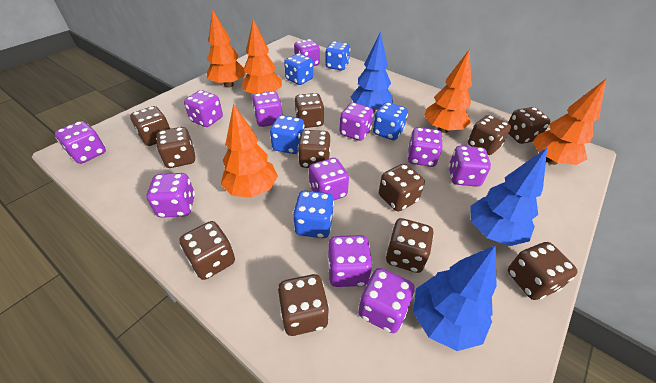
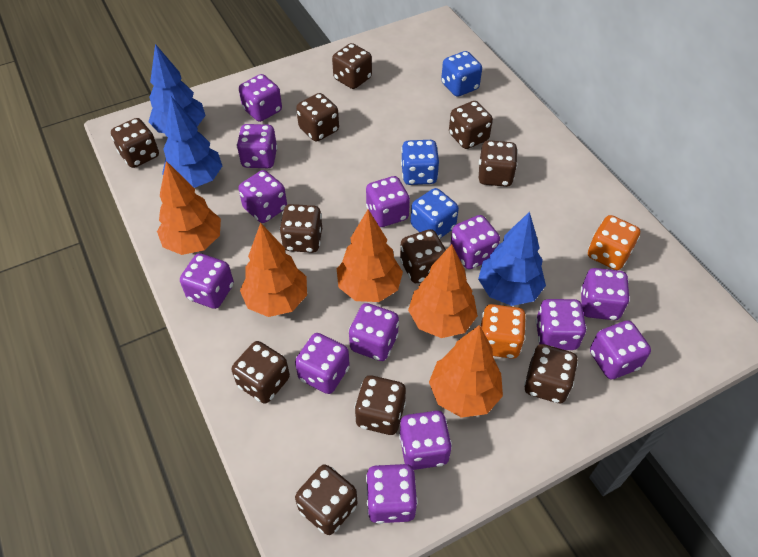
blue dice: 5 -> 3
orange dice: 0 -> 2
purple dice: 11 -> 13

